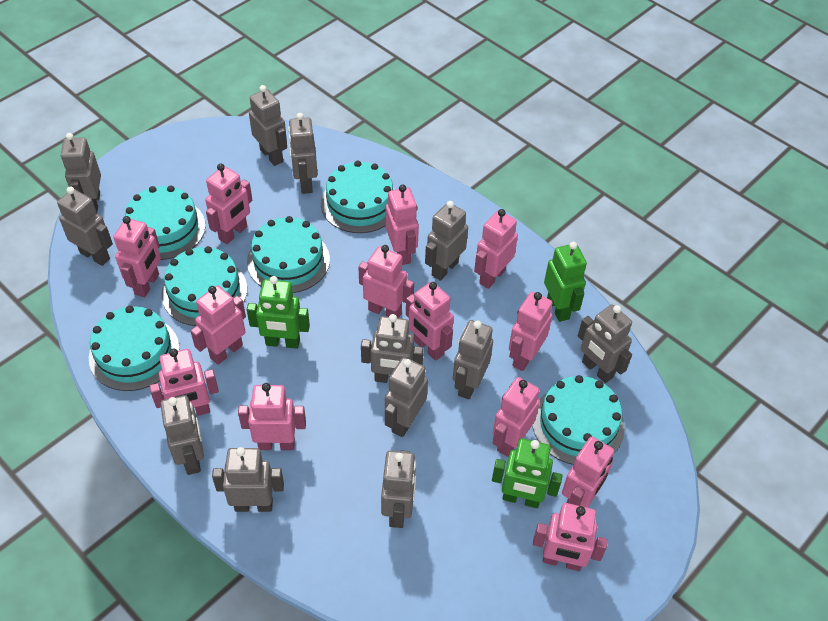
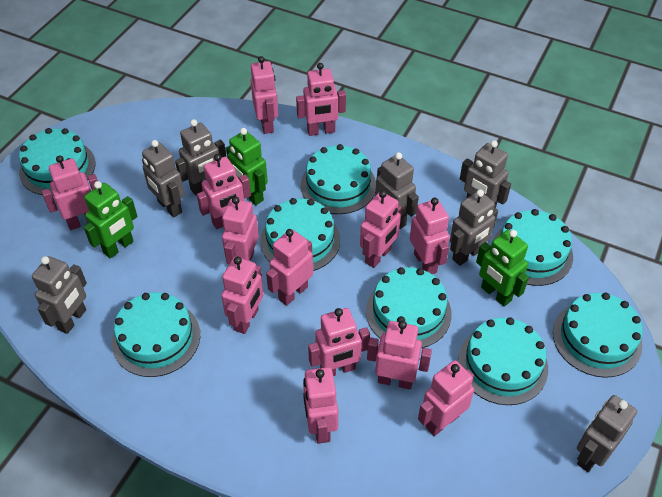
grey robot: 12 -> 7
turquoise cake: 6 -> 8

